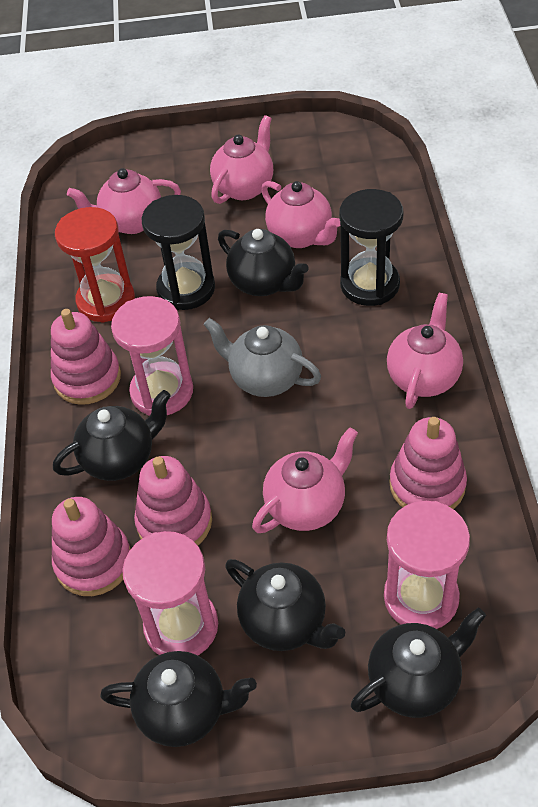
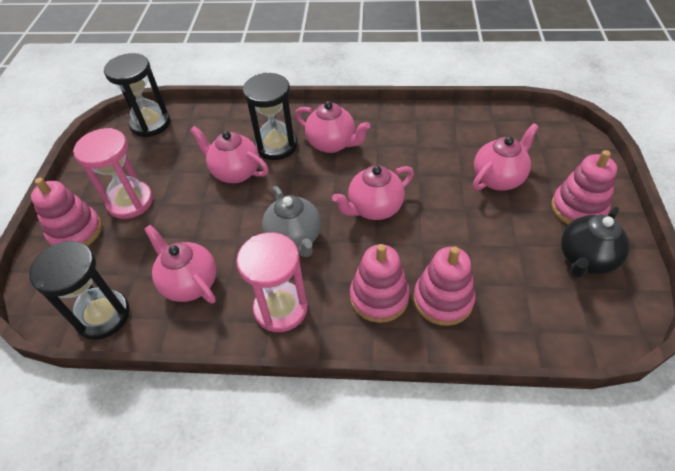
black hourglass: 2 -> 3
black teapot: 5 -> 1
pink hourglass: 3 -> 2
red hourglass: 1 -> 0

